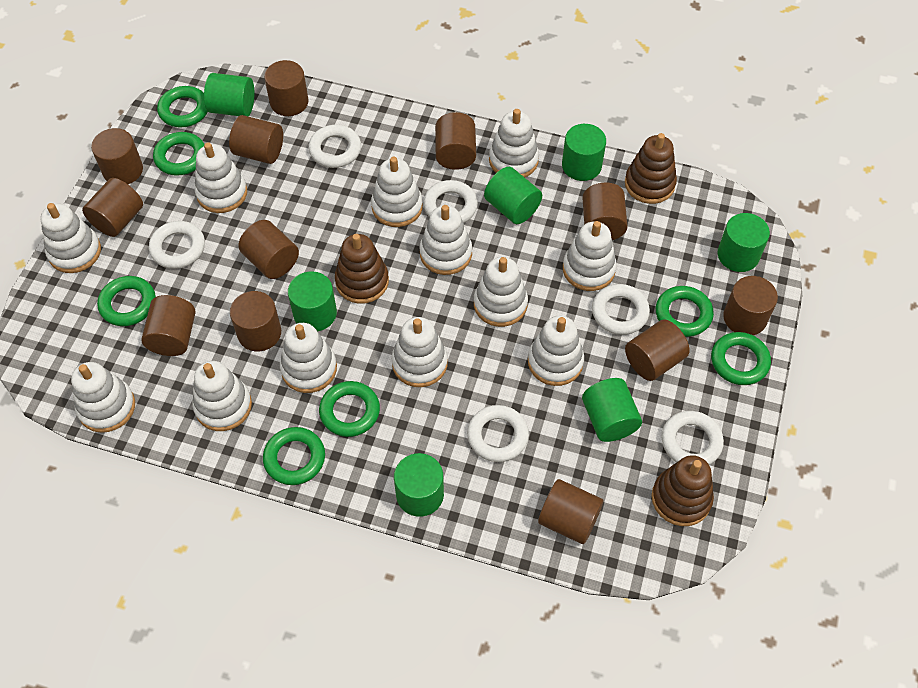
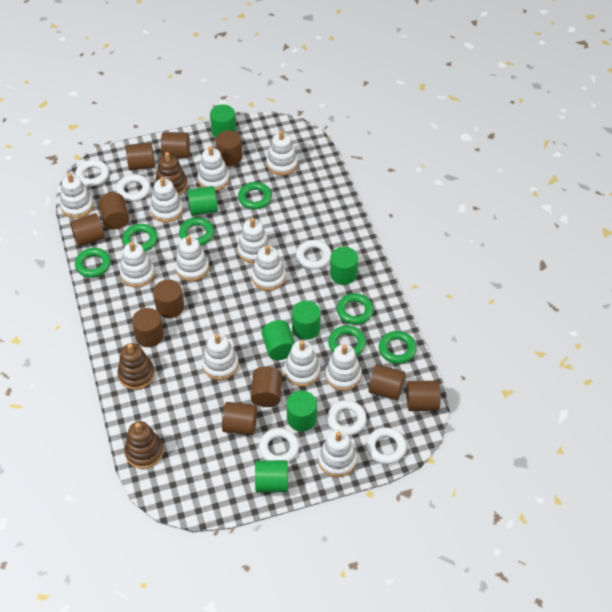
brown cylinder: 12 -> 11

